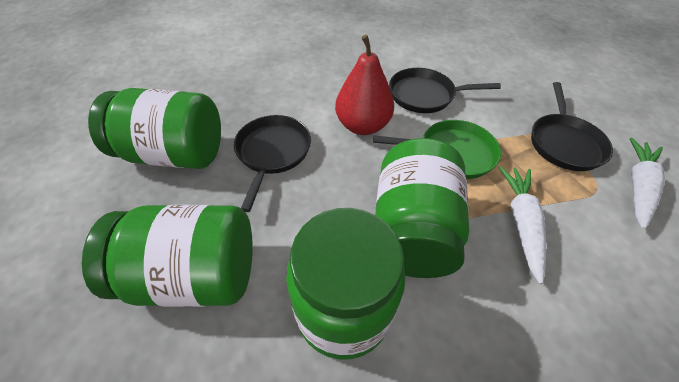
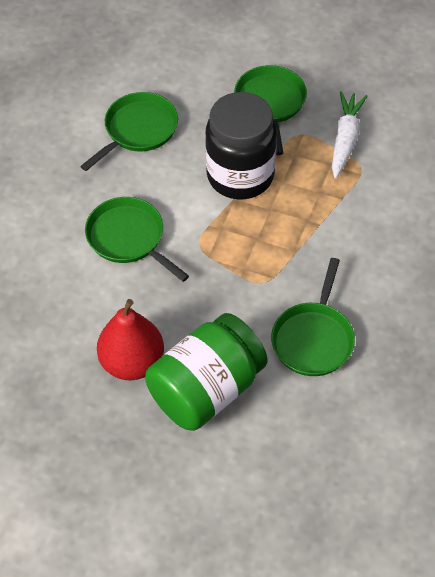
black jar: 0 -> 1
black pan: 3 -> 0
green jar: 4 -> 1
green pan: 1 -> 4
white carrot: 2 -> 1

